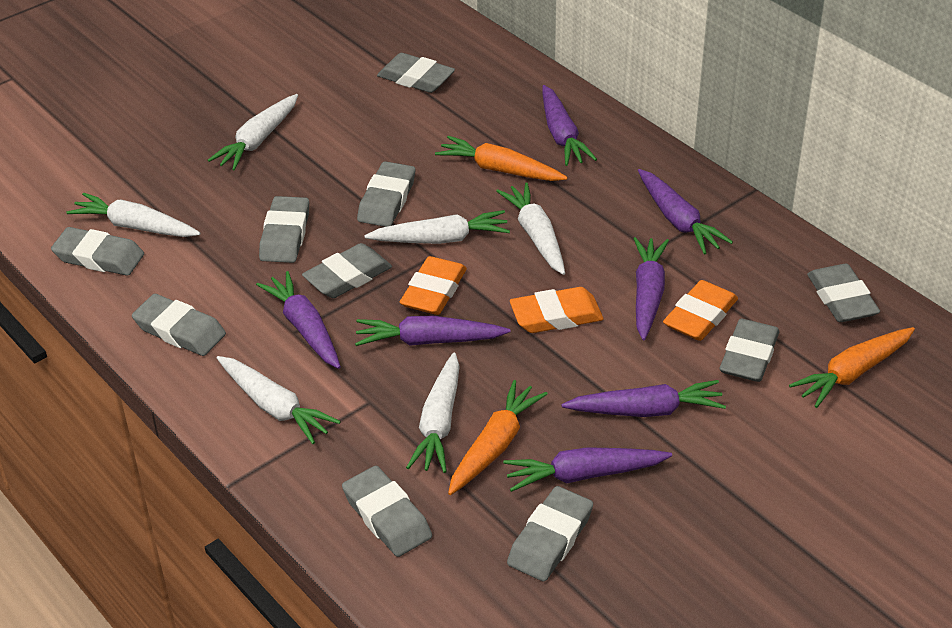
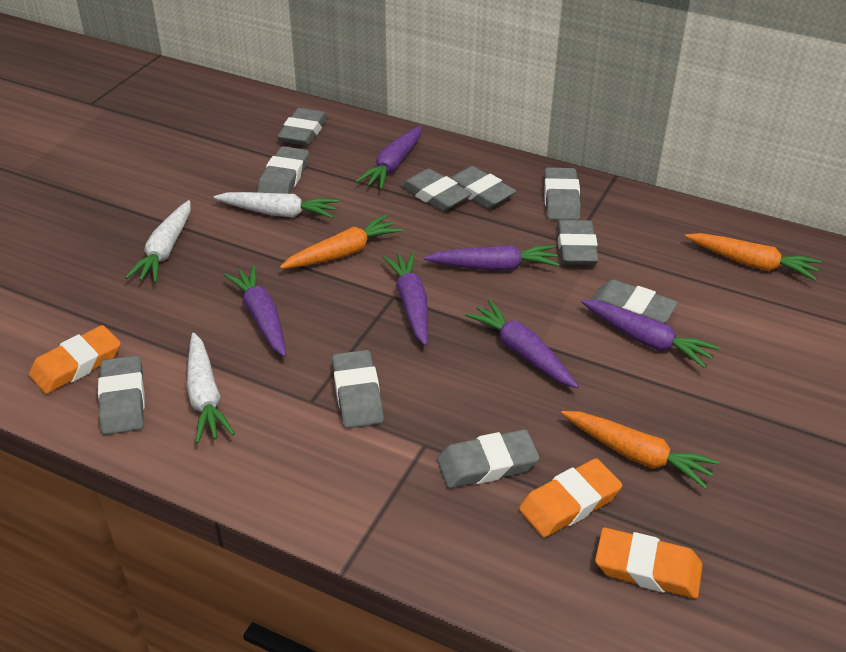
purple carrot: 7 -> 6
white carrot: 6 -> 3

